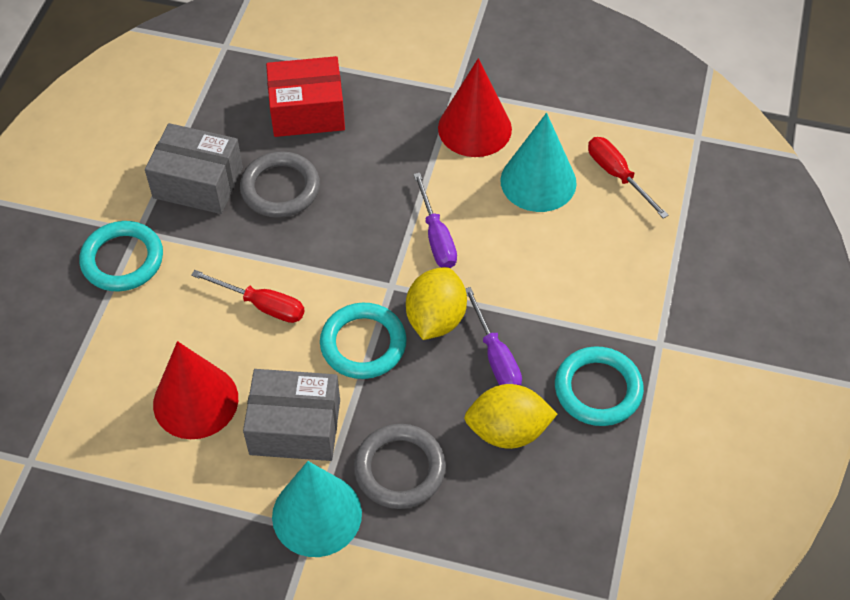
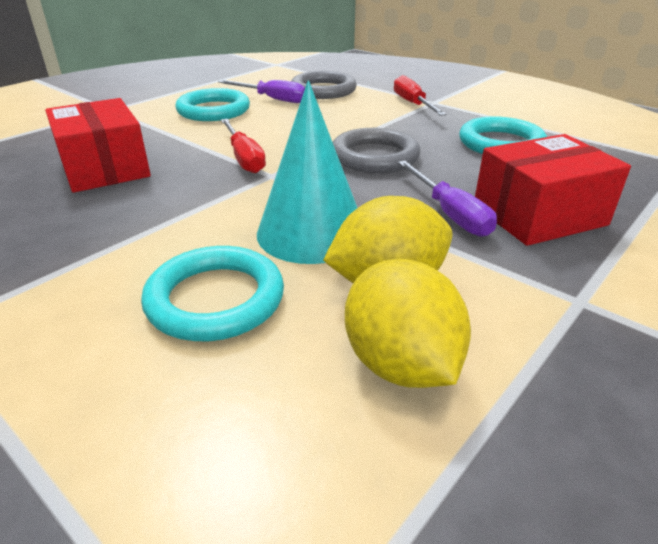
grey box: 2 -> 0
red box: 1 -> 2
red cone: 2 -> 0
turquoise cone: 2 -> 1

